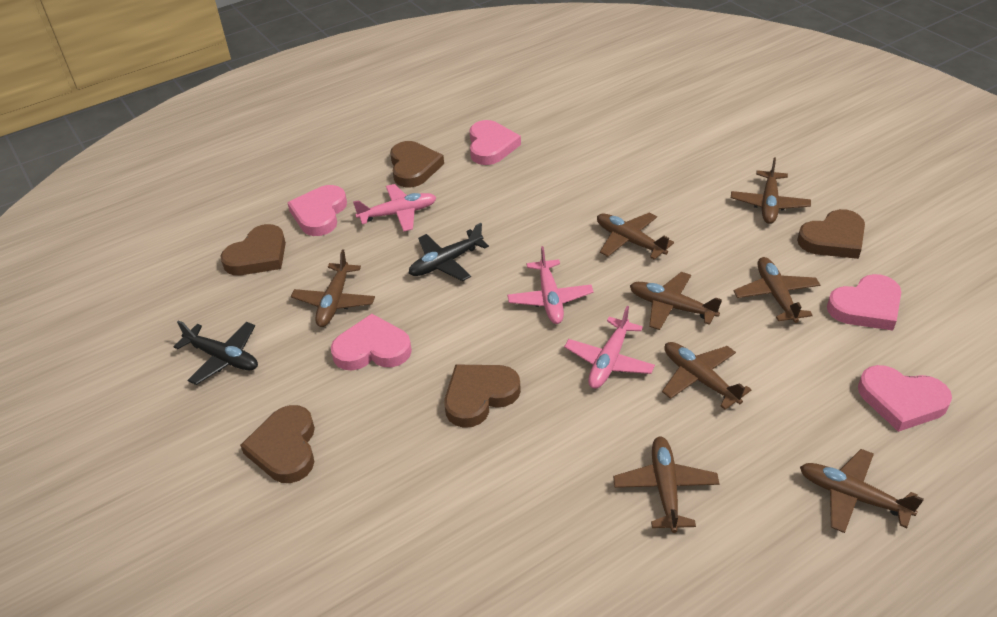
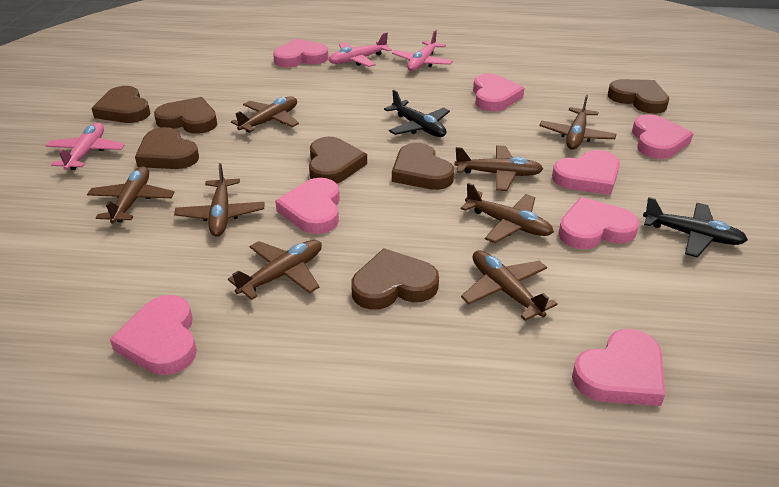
brown heart: 5 -> 7
pink heart: 5 -> 8

